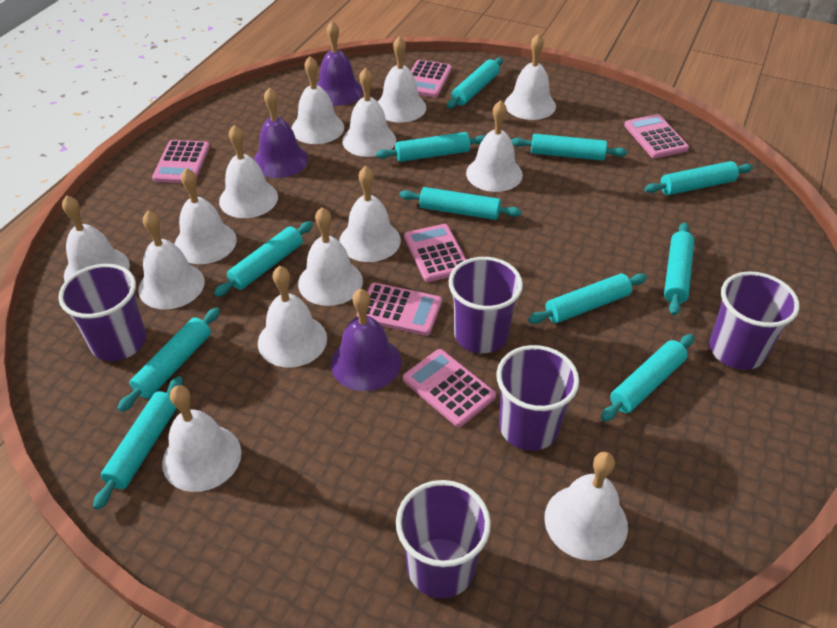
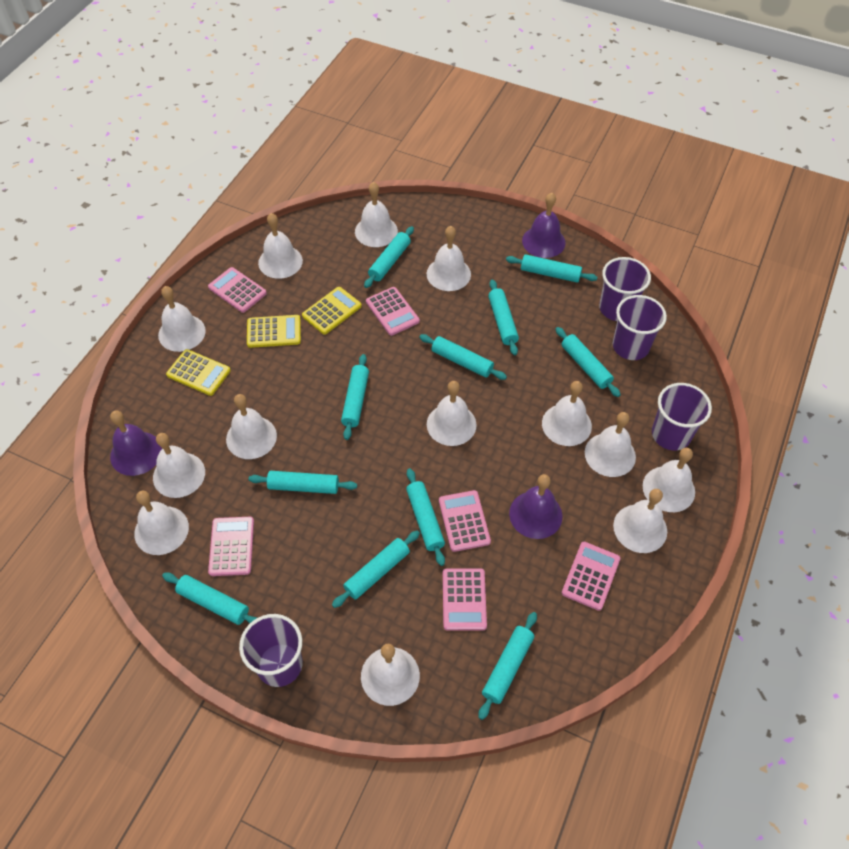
purple cup: 5 -> 4
white bell: 14 -> 13
yellow calculator: 0 -> 3

